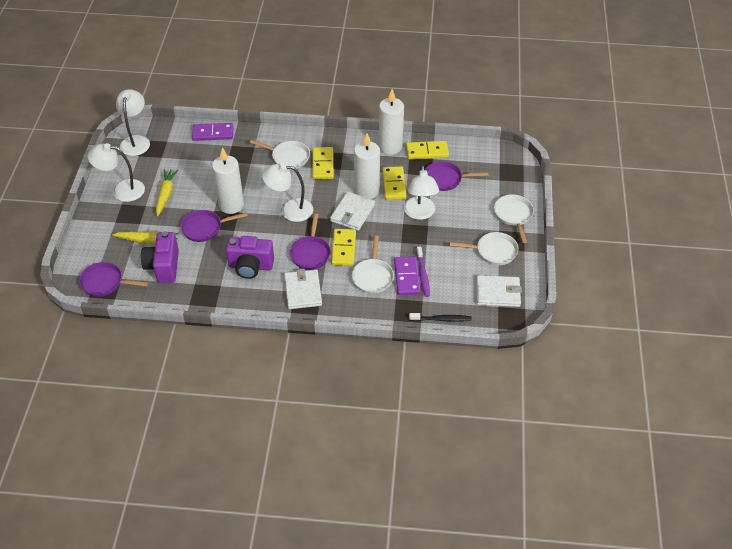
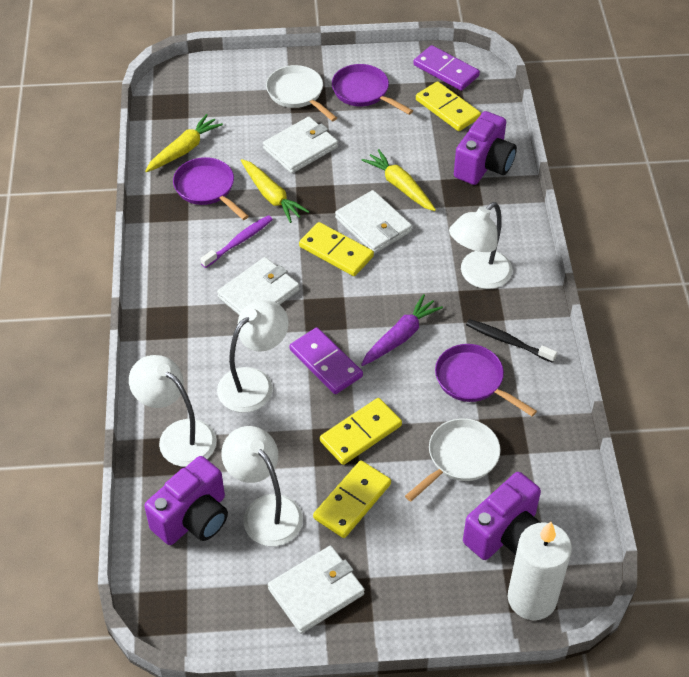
purple camera: 2 -> 3
purple carrot: 0 -> 1
purple pan: 4 -> 3
white candle: 3 -> 1
white pan: 4 -> 2
white wallet: 3 -> 4
yellow carrot: 2 -> 3

